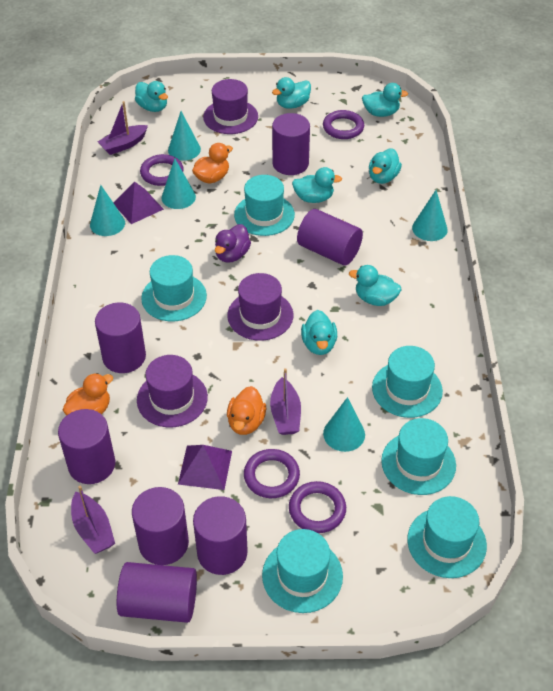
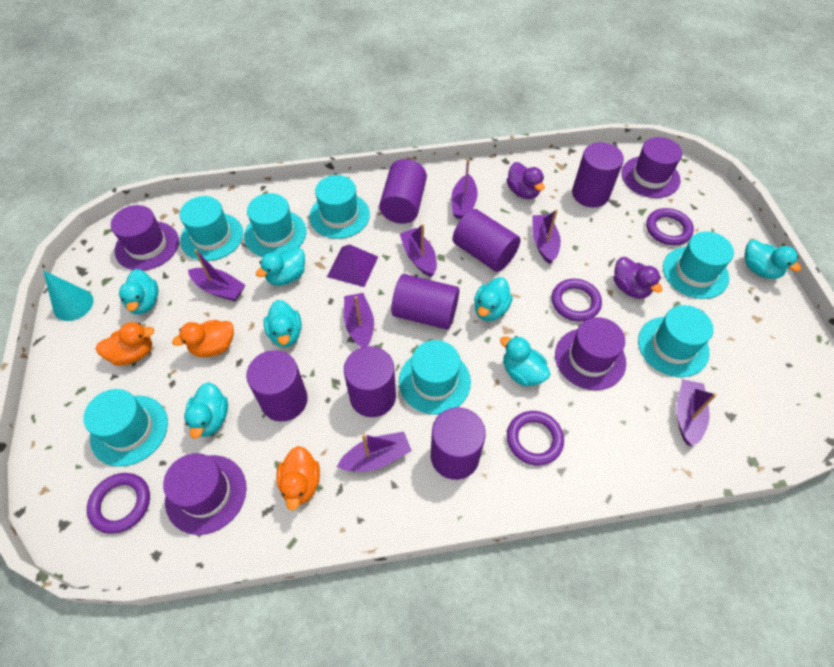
purple boat: 3 -> 7
purple duck: 1 -> 2
purple hat: 3 -> 4
purple pyramid: 2 -> 1
turquoise cone: 5 -> 1
turquoise hat: 6 -> 7

